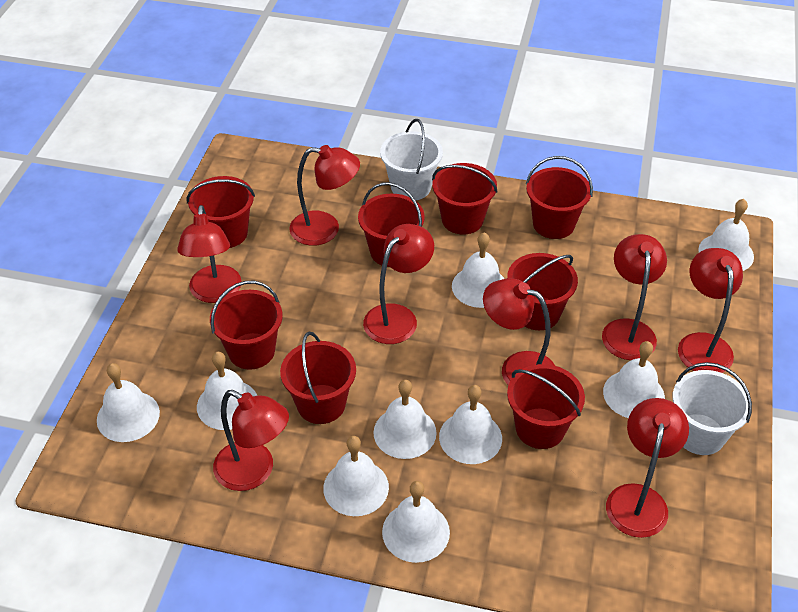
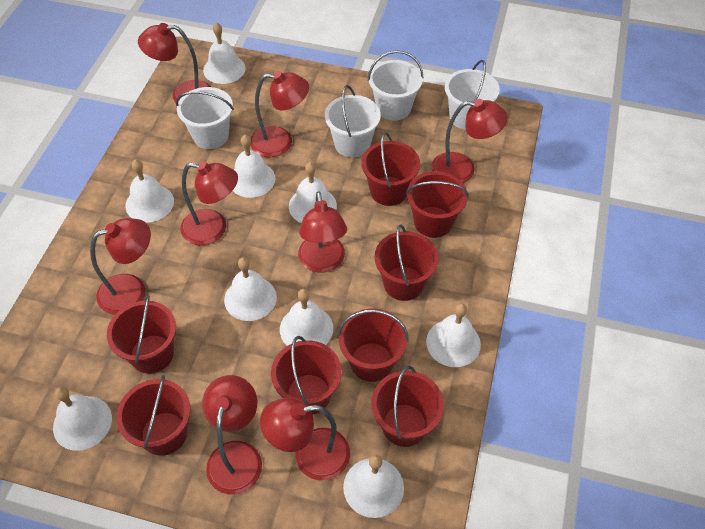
white bucket: 2 -> 4

